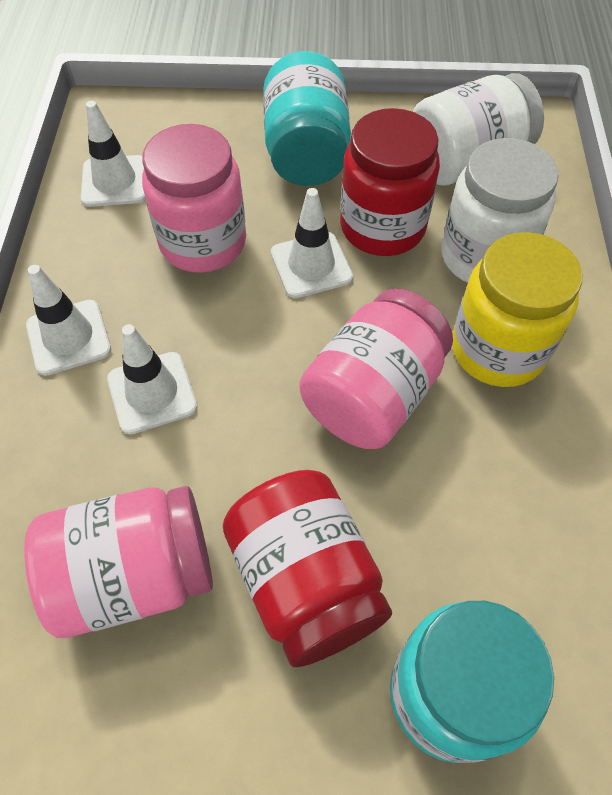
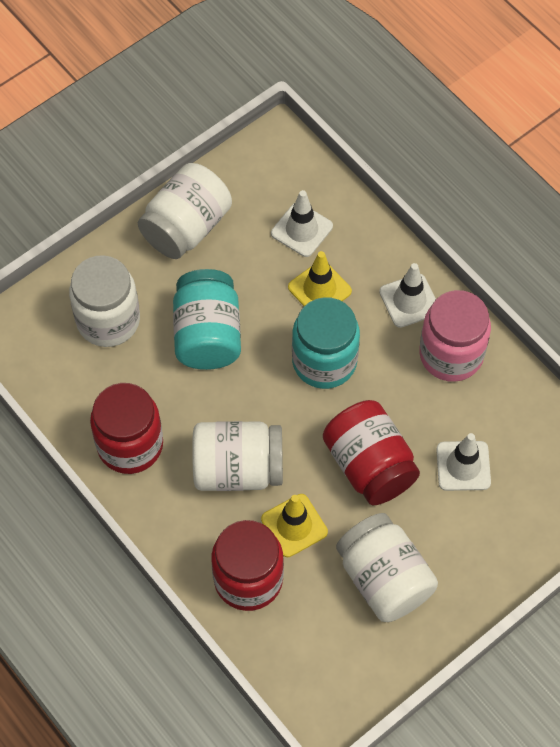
pink jar: 3 -> 1
red jar: 2 -> 3
white jar: 2 -> 4
white traffic cone: 4 -> 3
yellow jar: 1 -> 0
yellow traffic cone: 0 -> 2

